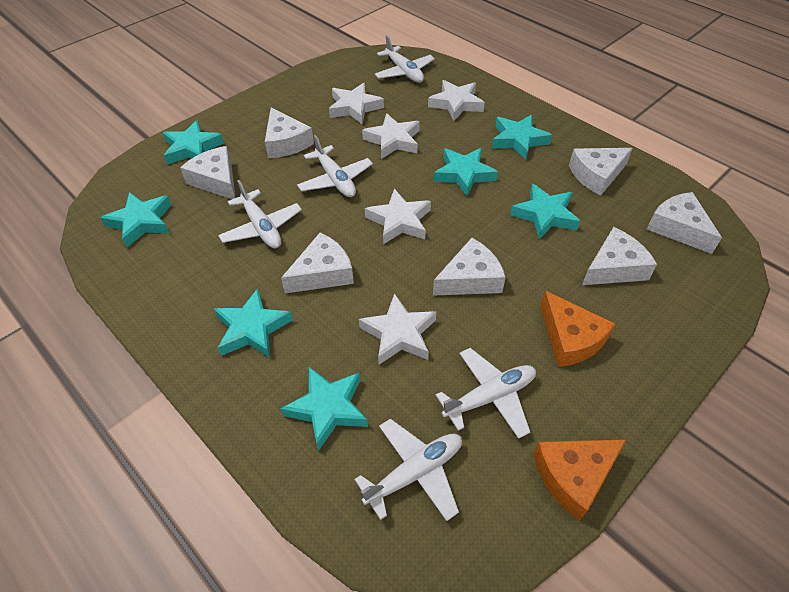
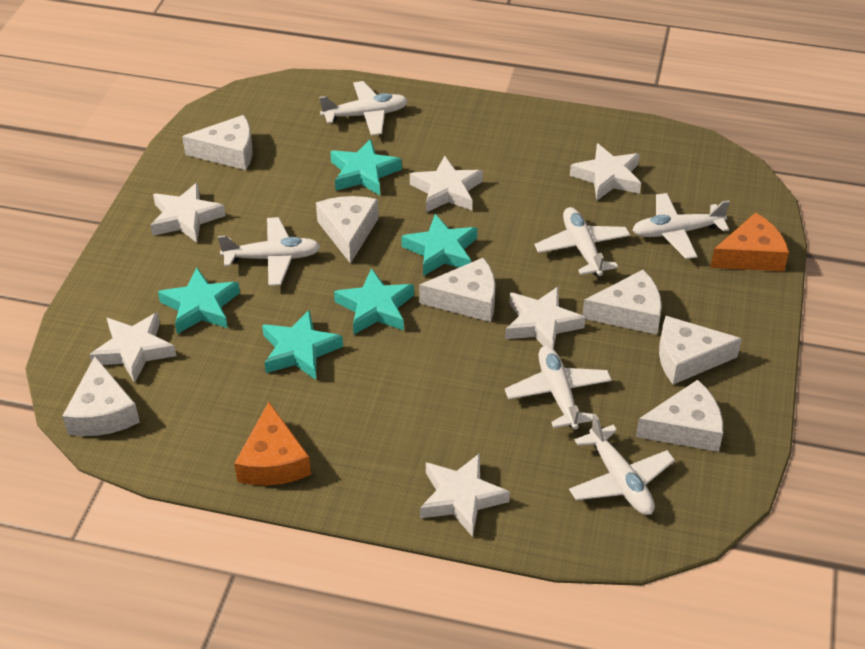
turquoise star: 7 -> 5
white plane: 5 -> 6
white star: 5 -> 6

